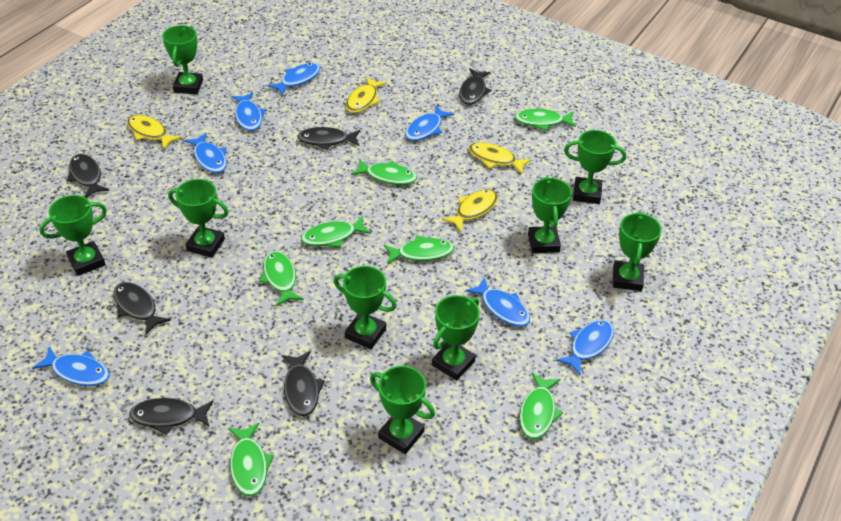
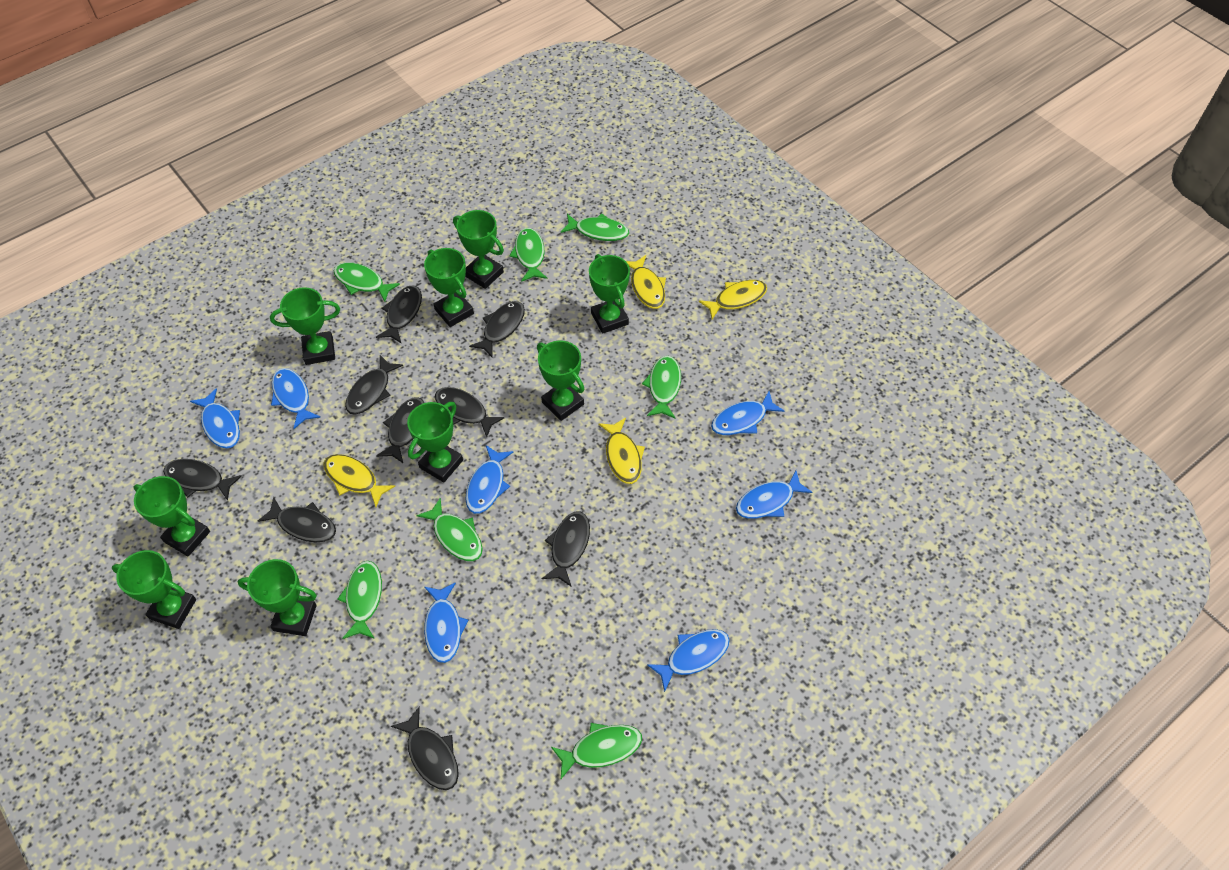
black fish: 6 -> 9

